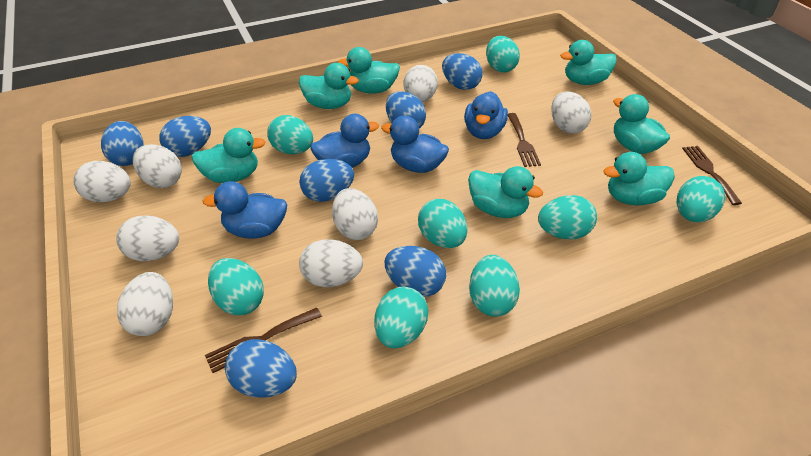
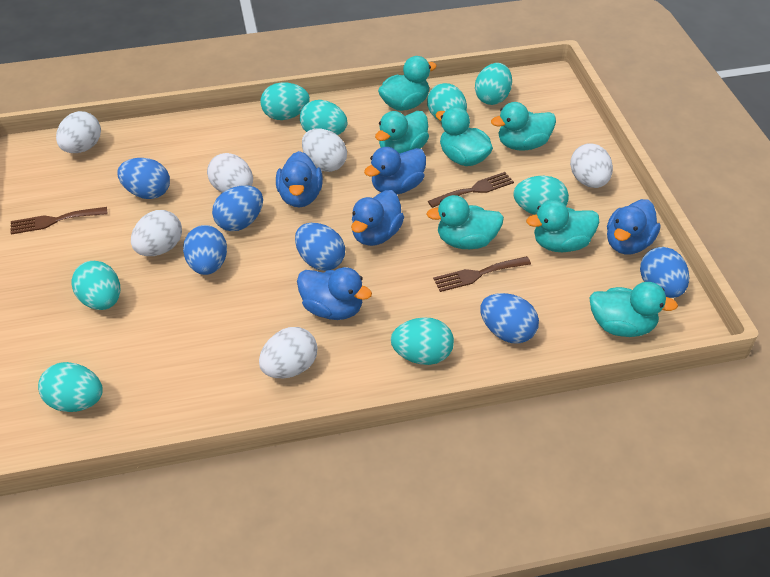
blue duck: 4 -> 5
blue egg: 7 -> 6
white egg: 8 -> 6

